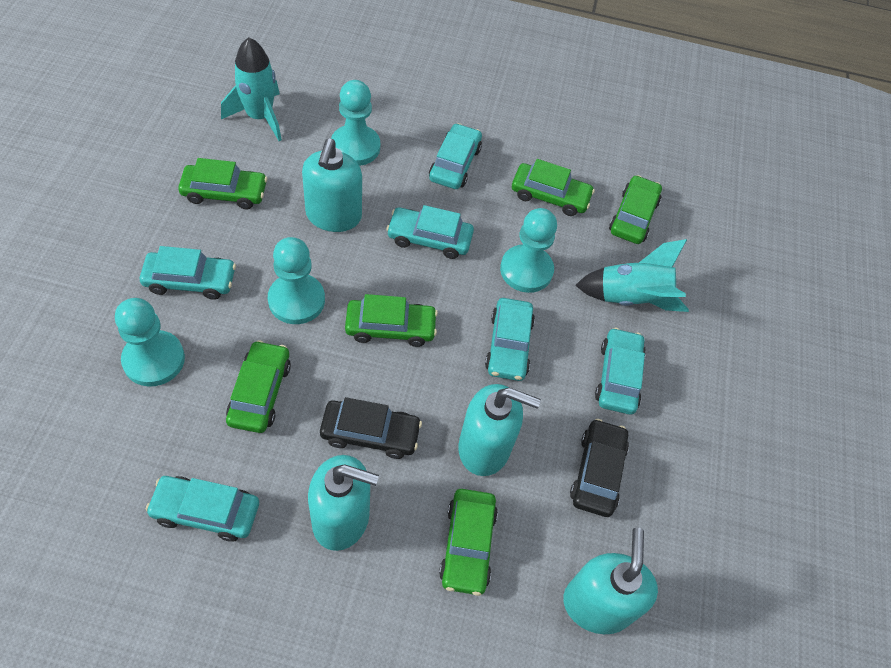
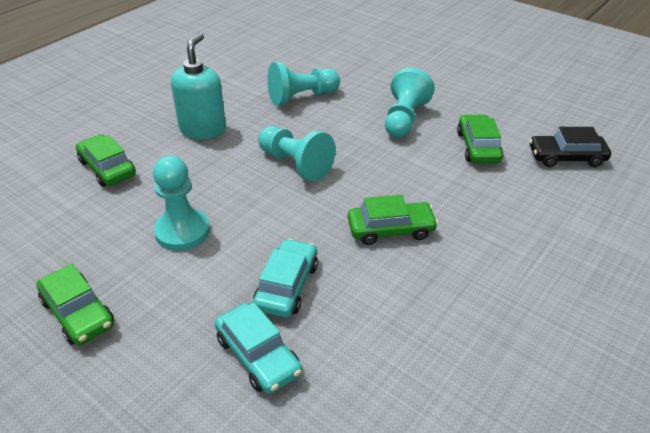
black car: 2 -> 1
green car: 6 -> 4
turquoise car: 6 -> 2
turquoise rocket: 2 -> 0
turquoise soap dispenser: 4 -> 1

